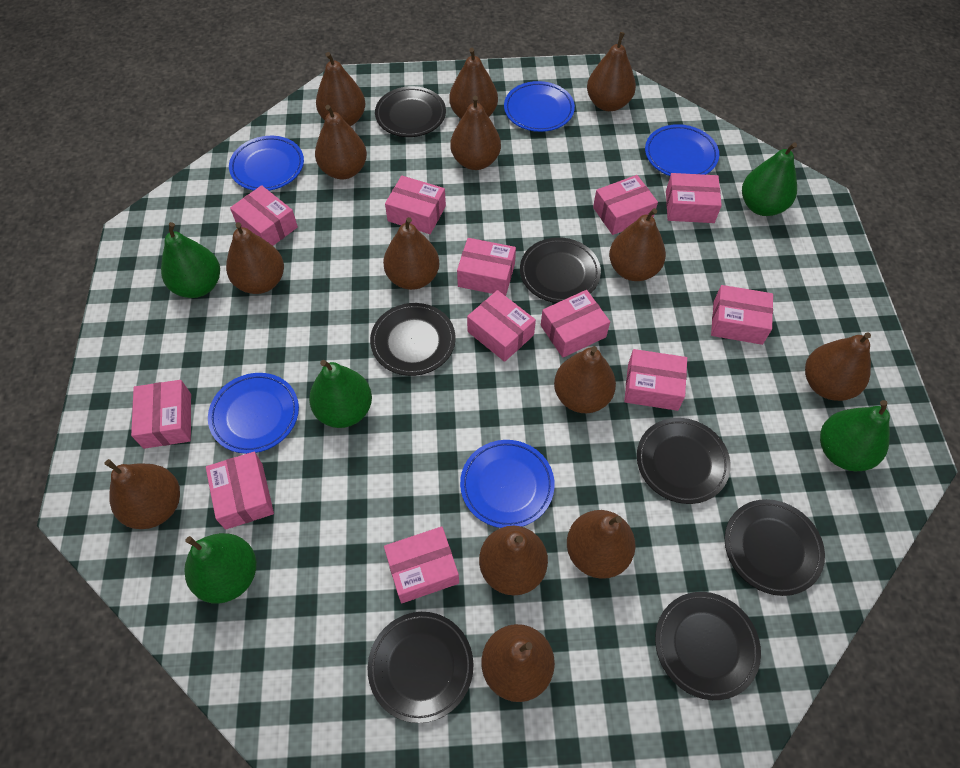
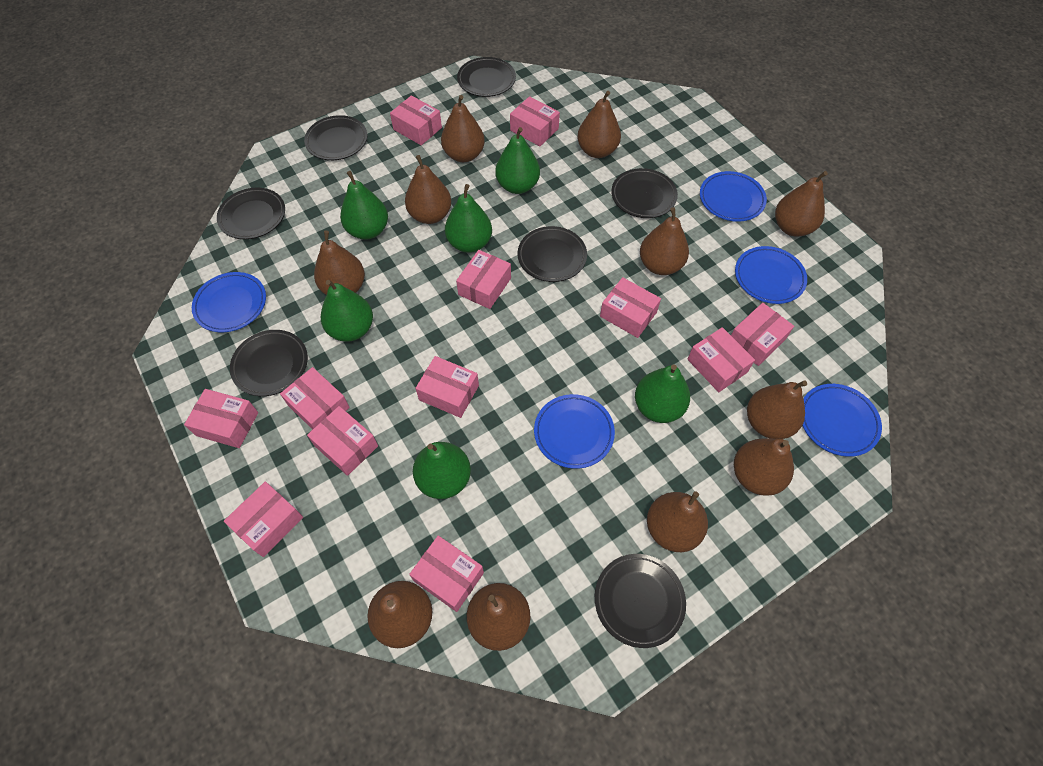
brown pear: 14 -> 11
green pear: 5 -> 6

